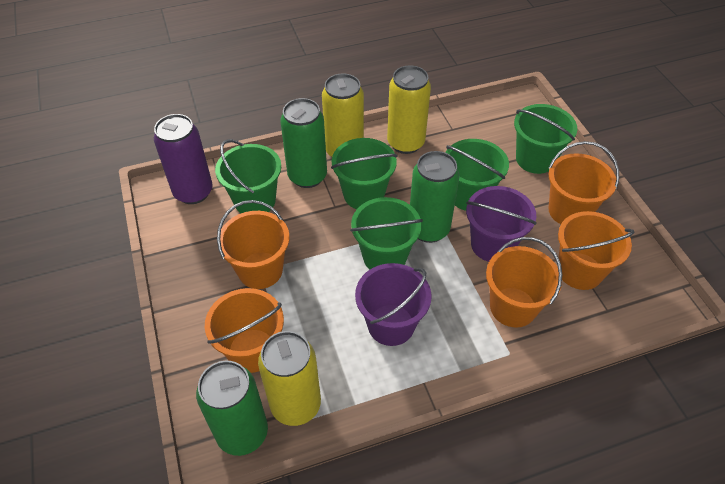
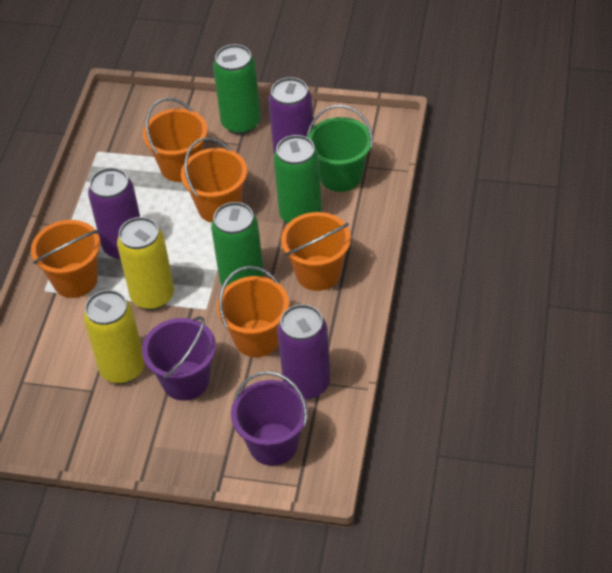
green bucket: 5 -> 1
purple can: 1 -> 3
yellow can: 3 -> 2

